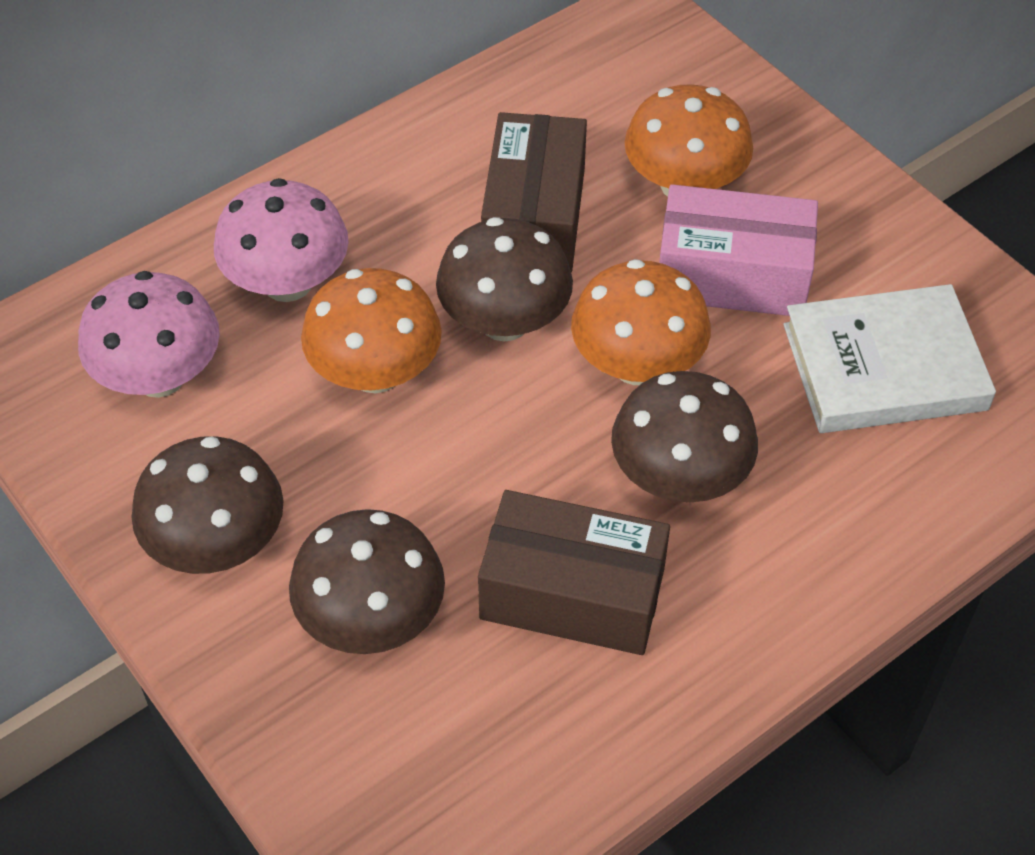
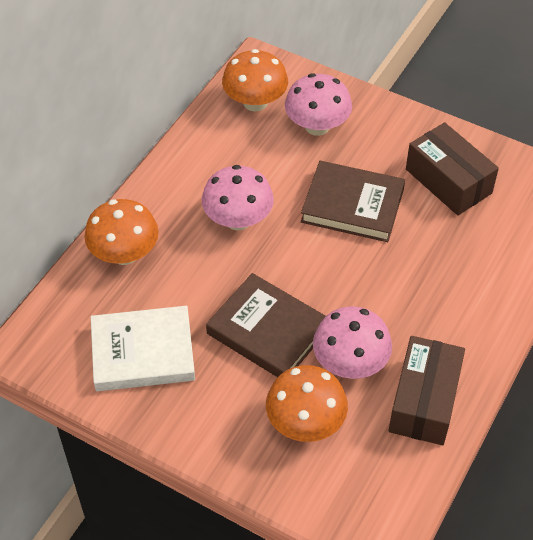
brown book: 0 -> 2
brown mushroom: 4 -> 0
pink box: 1 -> 0
pink mushroom: 2 -> 3

